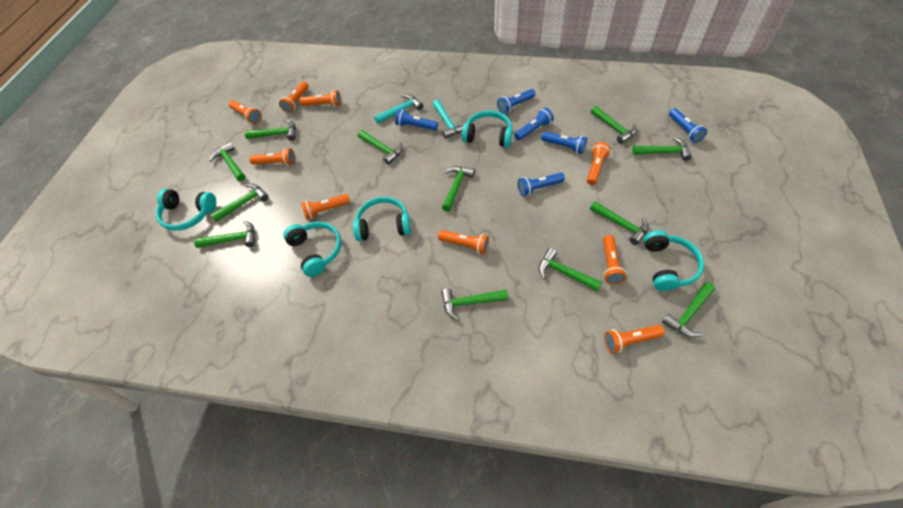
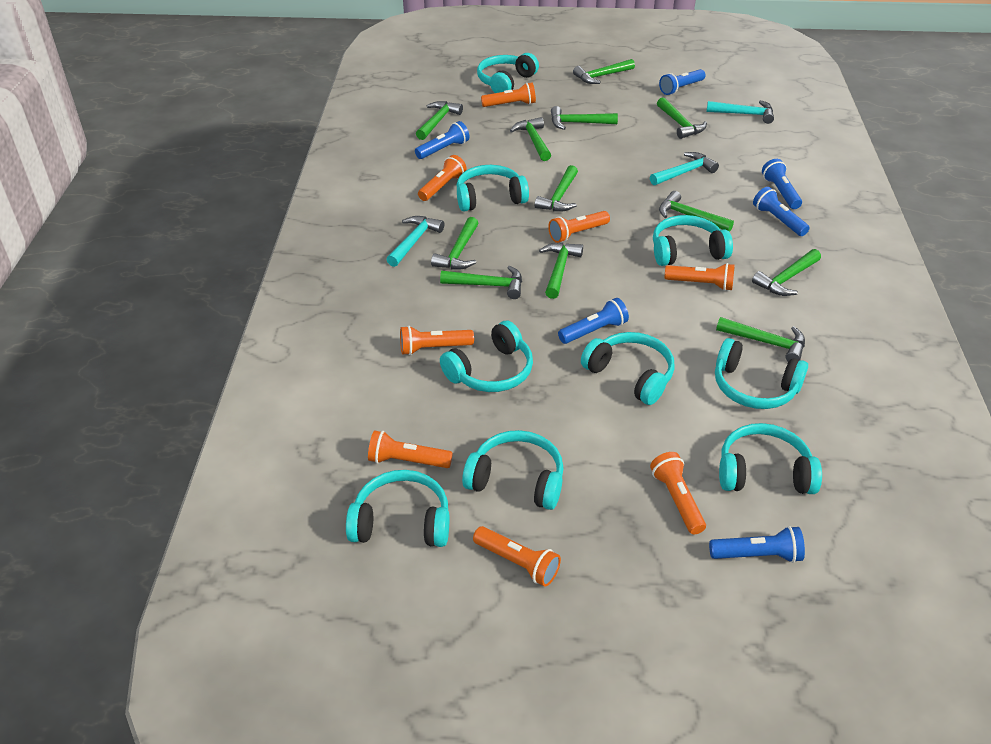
orange flashlight: 9 -> 8
turquoise hammer: 2 -> 3
turquoise headphones: 5 -> 9

